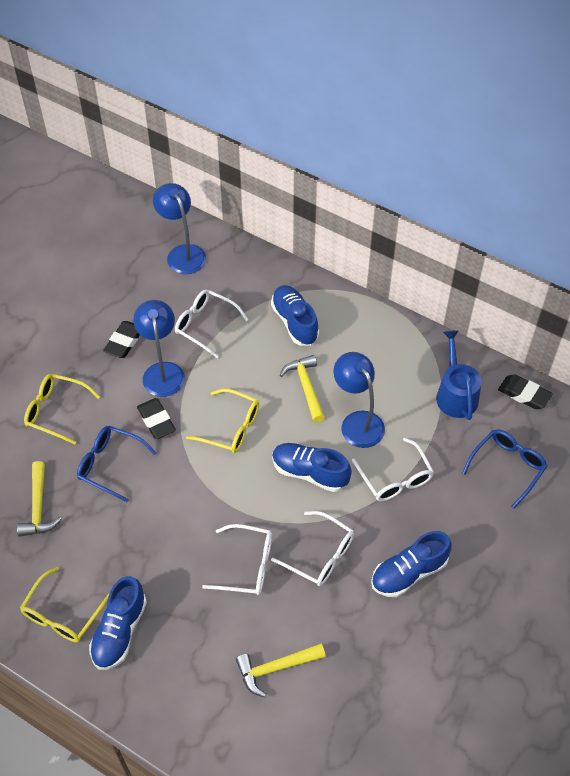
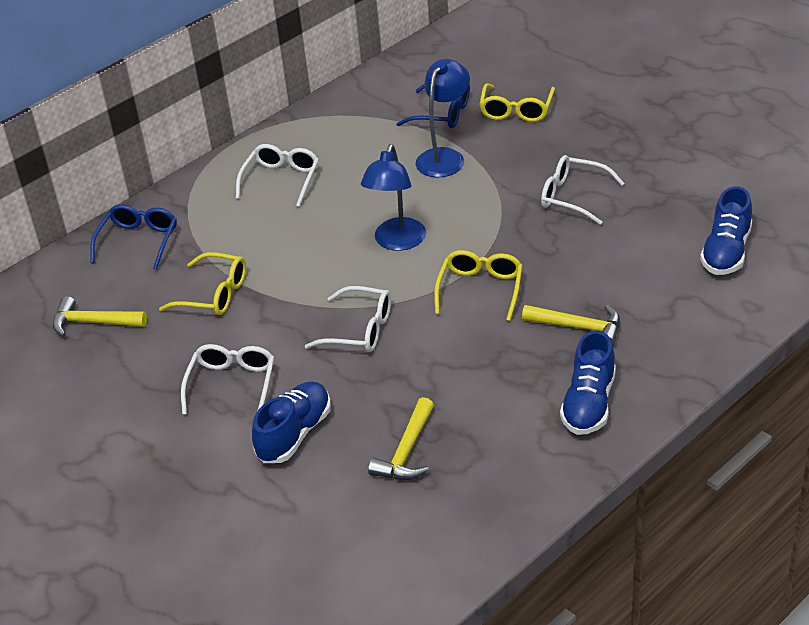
black eraser: 3 -> 0
blue lamp: 3 -> 2
blue shoe: 4 -> 3
blue watering can: 1 -> 0

